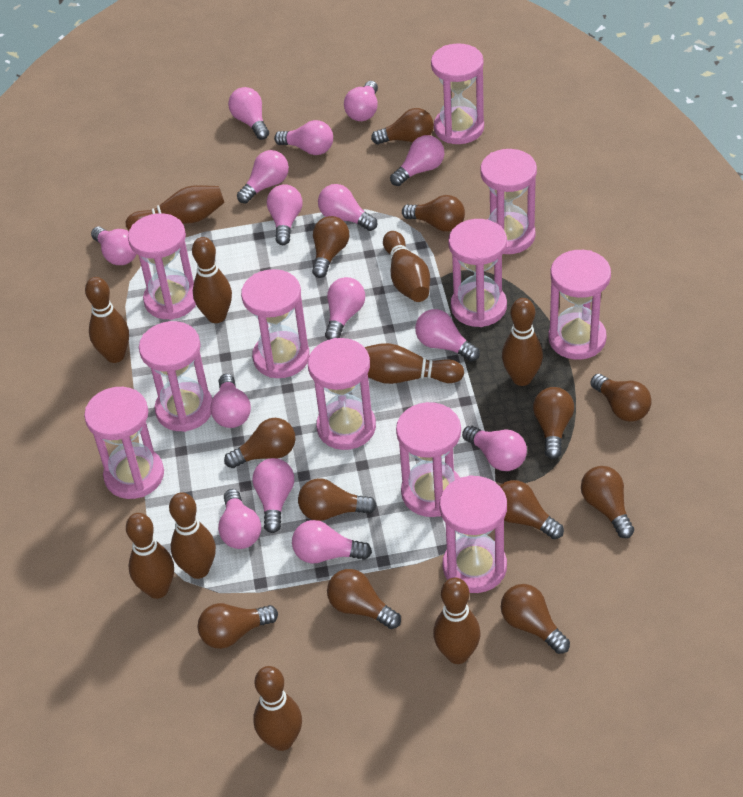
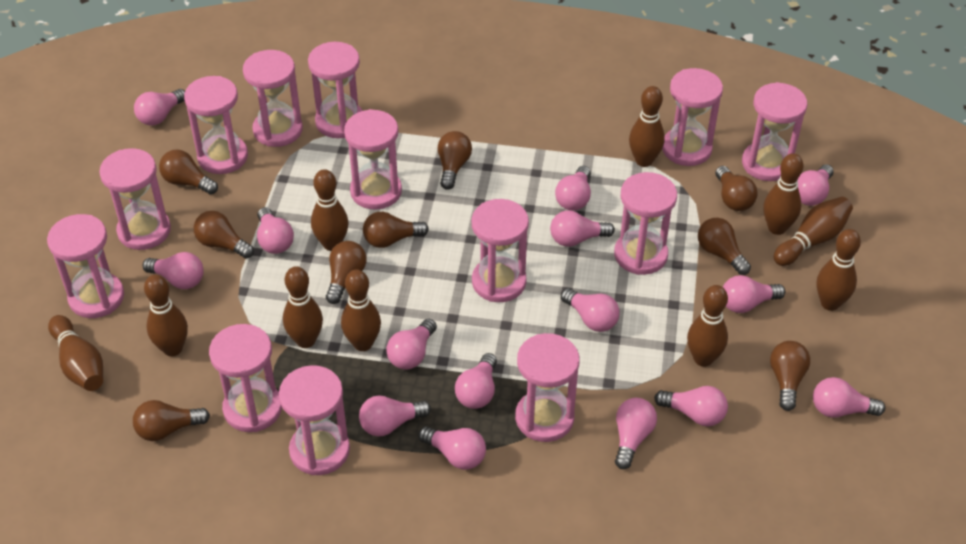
brown light bulb: 12 -> 9
pink hourglass: 11 -> 13

